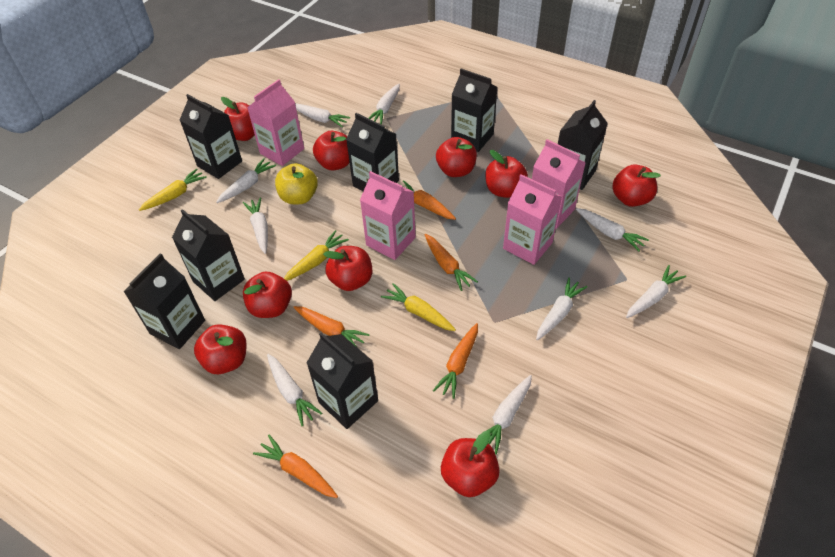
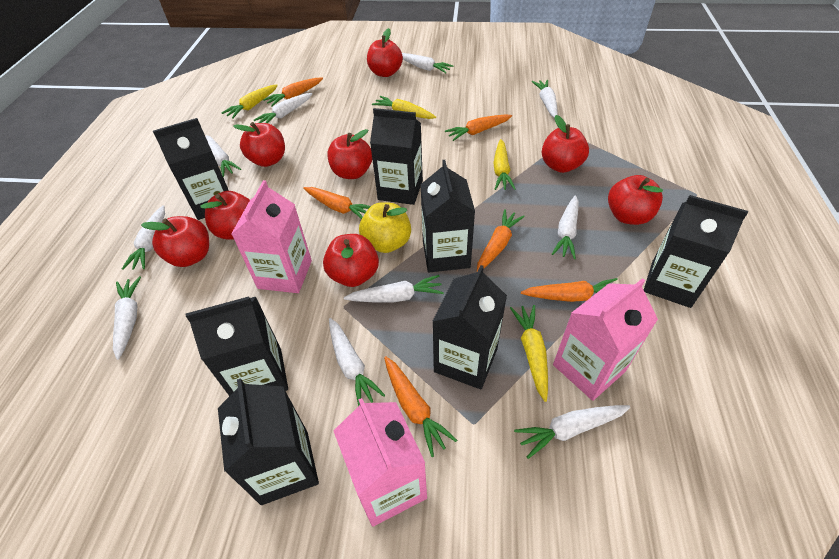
orange carrot: 5 -> 6
pink carton: 4 -> 3
red apple: 9 -> 8
white carrot: 9 -> 10
yellow carrot: 3 -> 4

